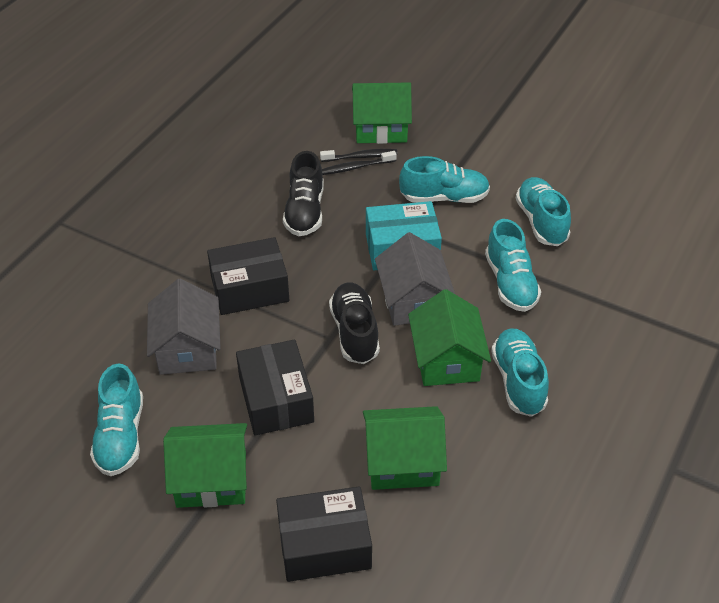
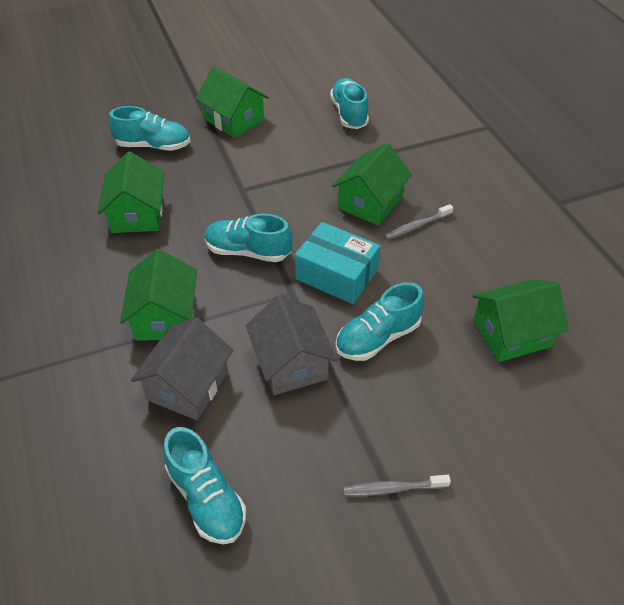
black box: 3 -> 0
black shoe: 2 -> 0
black toothbrush: 2 -> 0
green house: 4 -> 5
grey toothbrush: 0 -> 2

